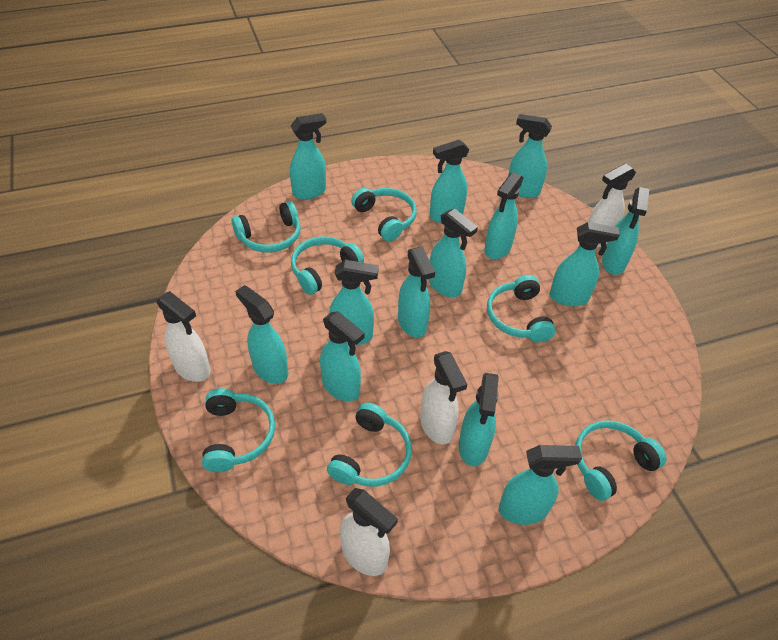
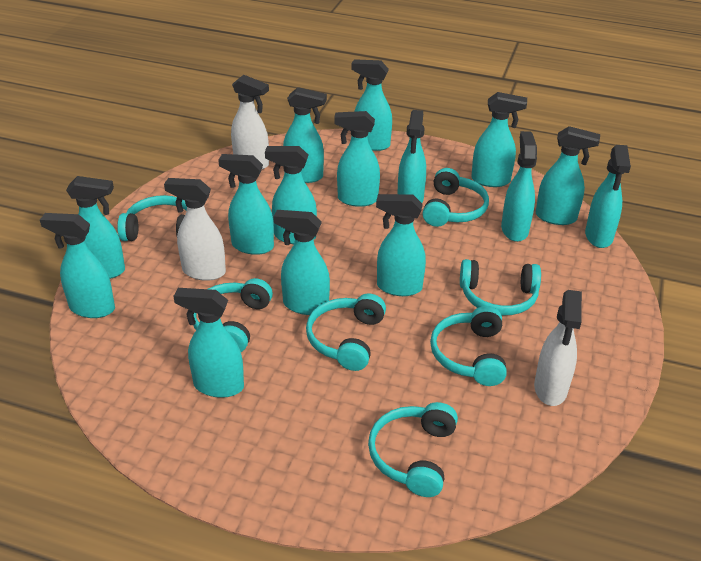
turquoise spray bottle: 13 -> 15
white spray bottle: 4 -> 3

